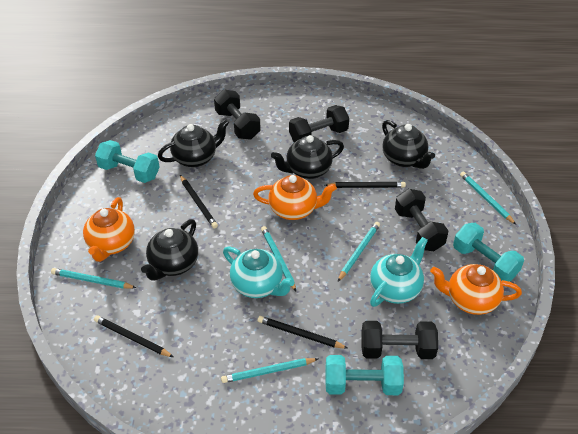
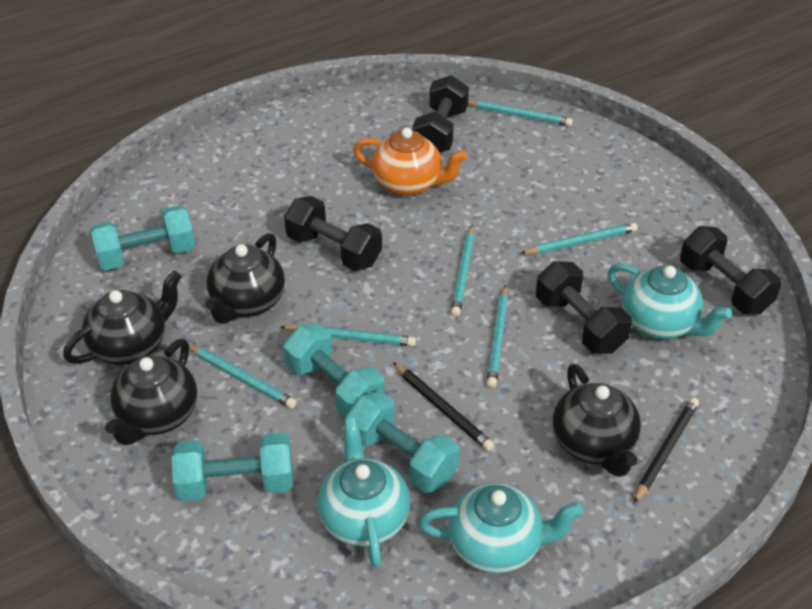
black pencil: 4 -> 2
orange teapot: 3 -> 1
turquoise dumbbell: 3 -> 4
turquoise pencil: 5 -> 6
turquoise teapot: 2 -> 3

